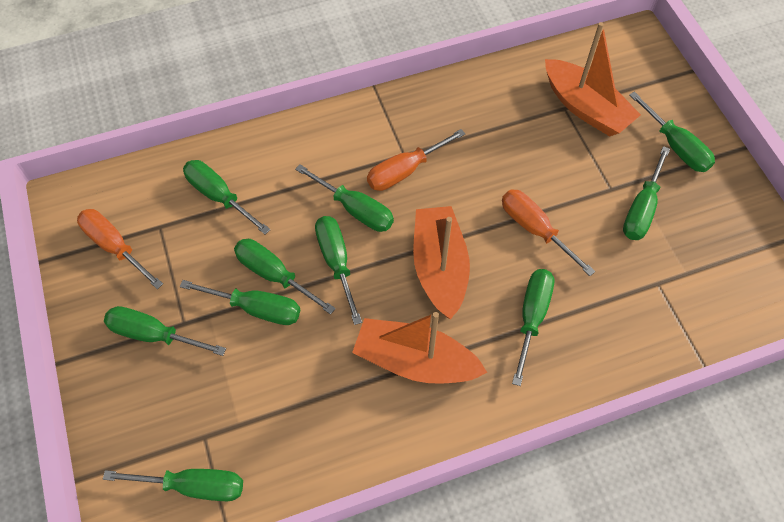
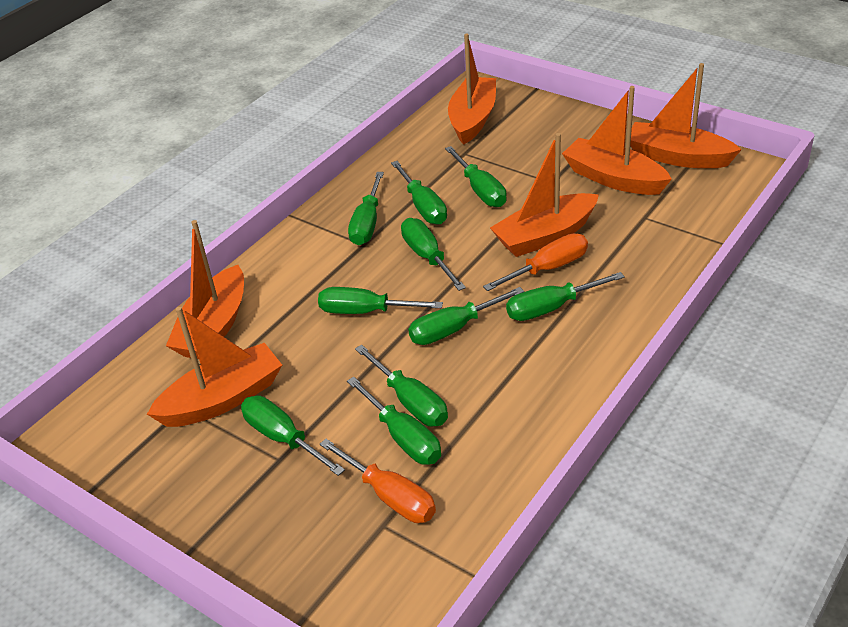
orange boat: 3 -> 6
orange screwdriver: 3 -> 2

